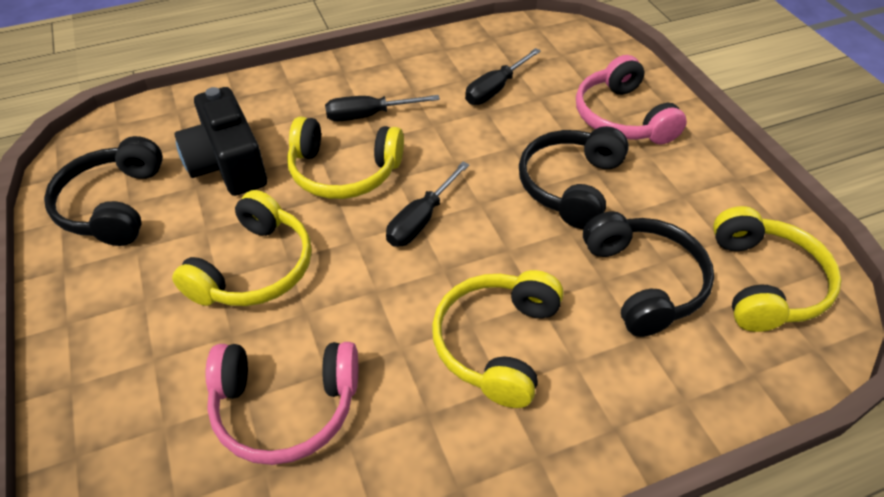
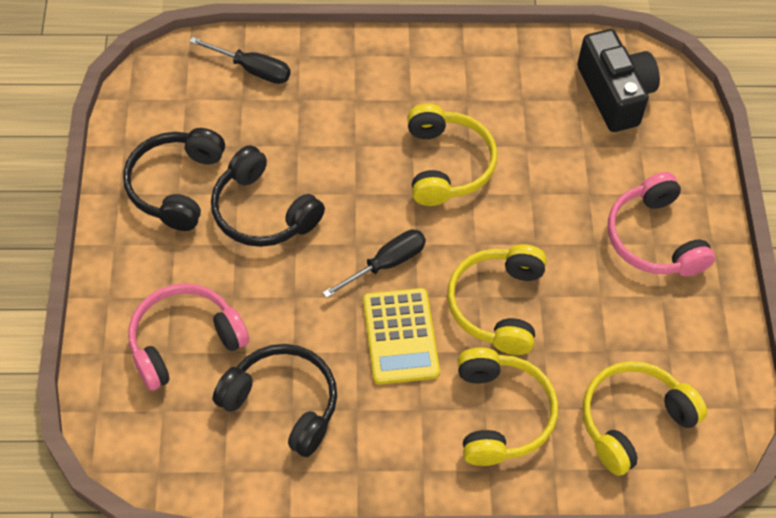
black screwdriver: 3 -> 2
yellow calculator: 0 -> 1

